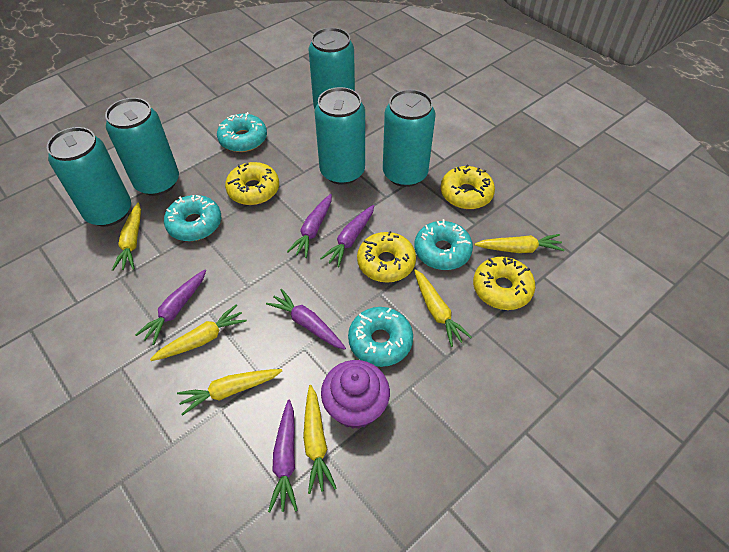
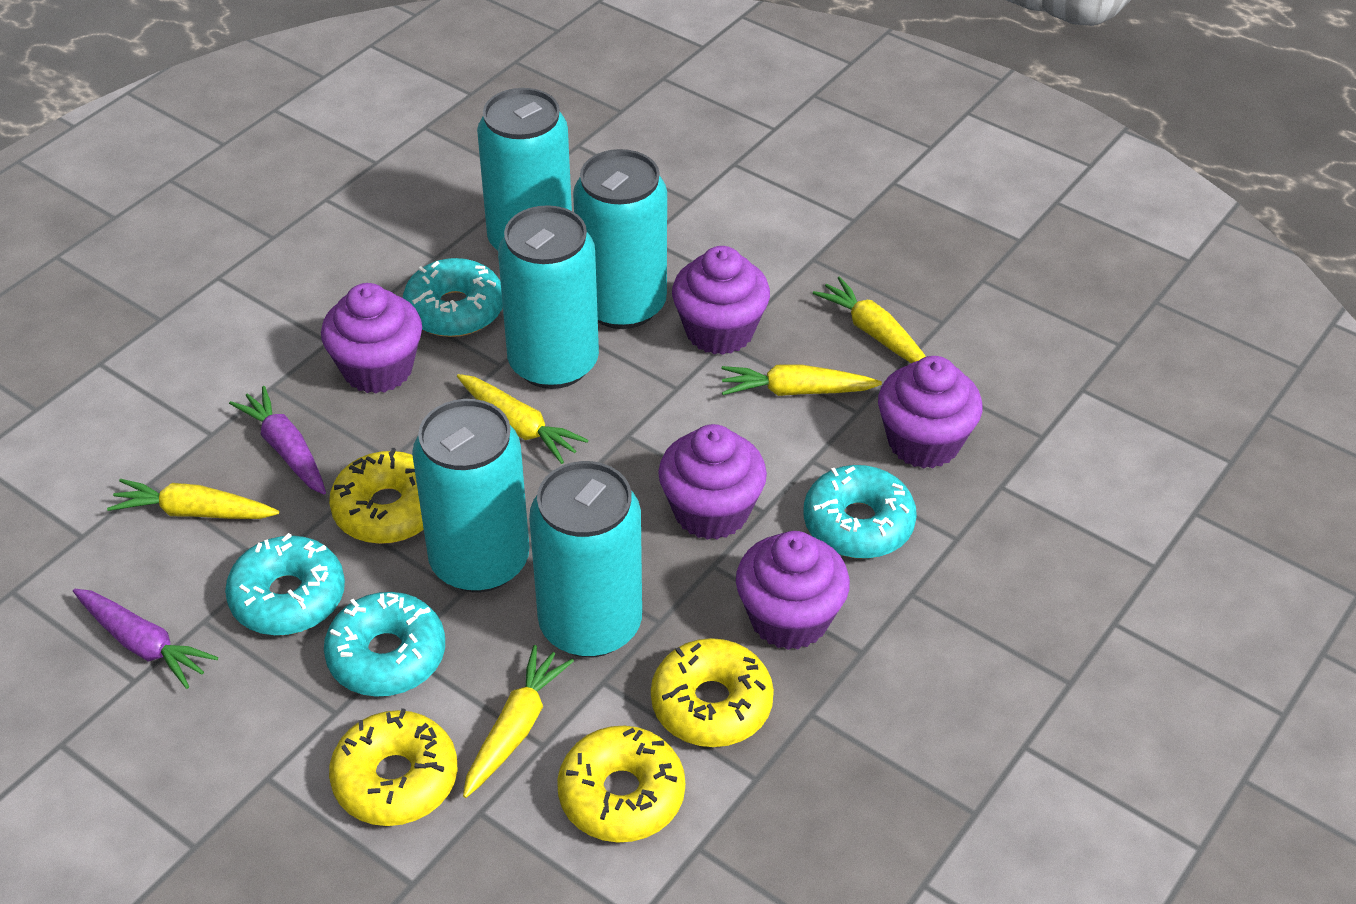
purple carrot: 5 -> 2
purple cupcake: 1 -> 5
yellow carrot: 6 -> 5

